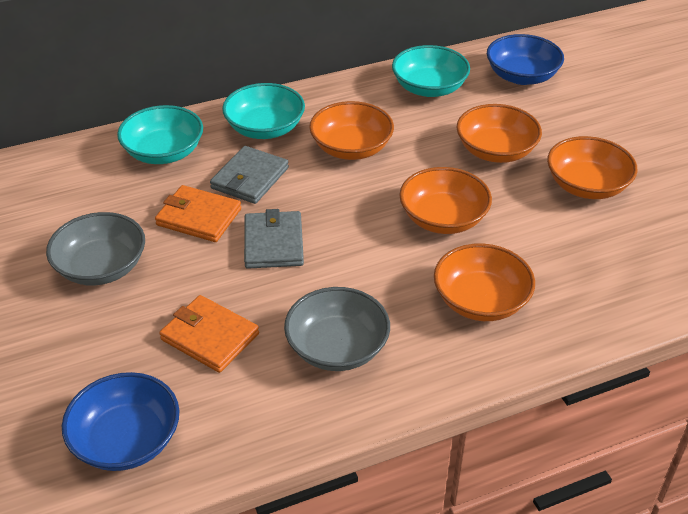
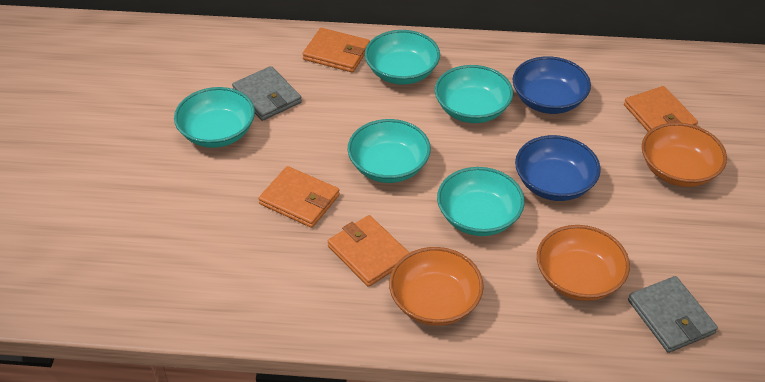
grey bowl: 2 -> 0
orange bowl: 5 -> 3
orange wallet: 2 -> 4
turquoise bowl: 3 -> 5

